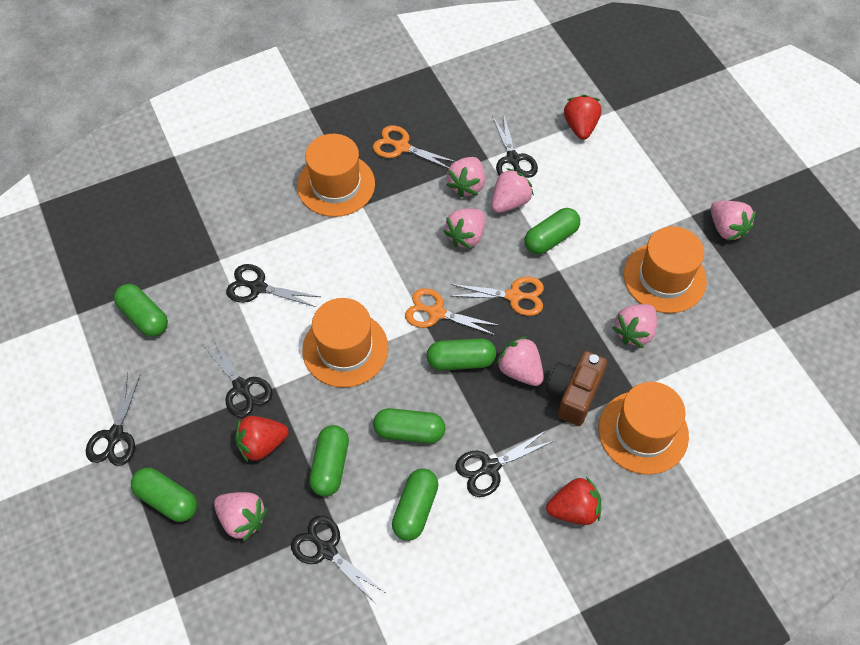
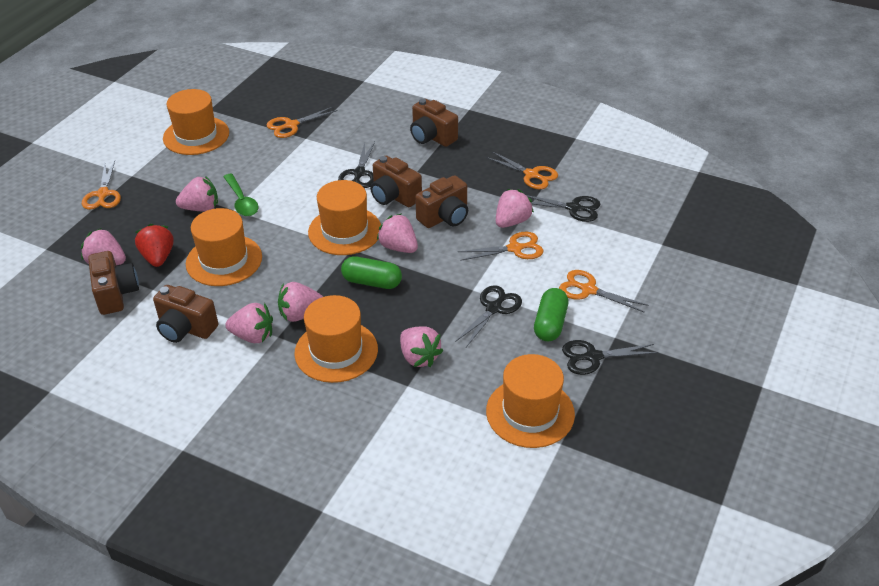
black scissors: 6 -> 4
brown camera: 1 -> 5
green capsule: 7 -> 2
green spoon: 0 -> 1
orange hat: 4 -> 5
orange scissors: 3 -> 5
red strawberry: 3 -> 1

